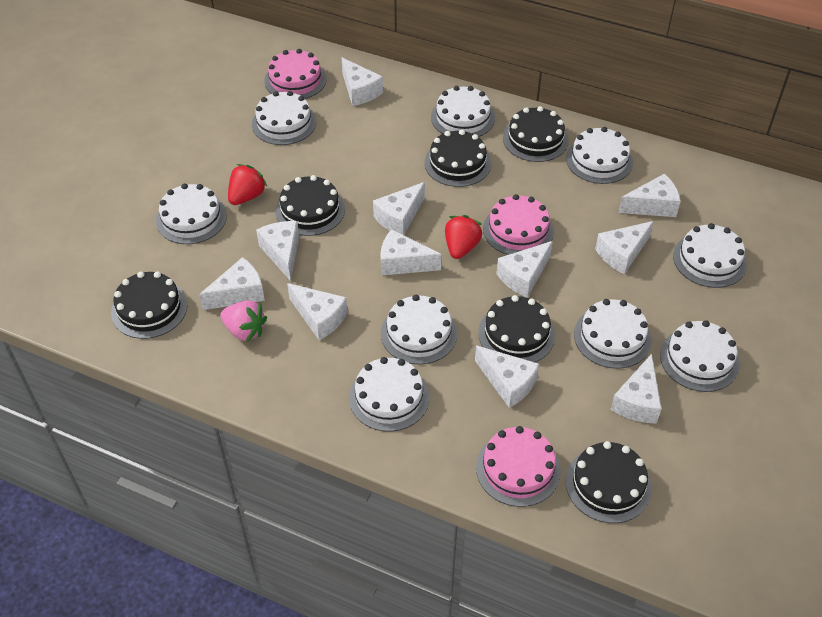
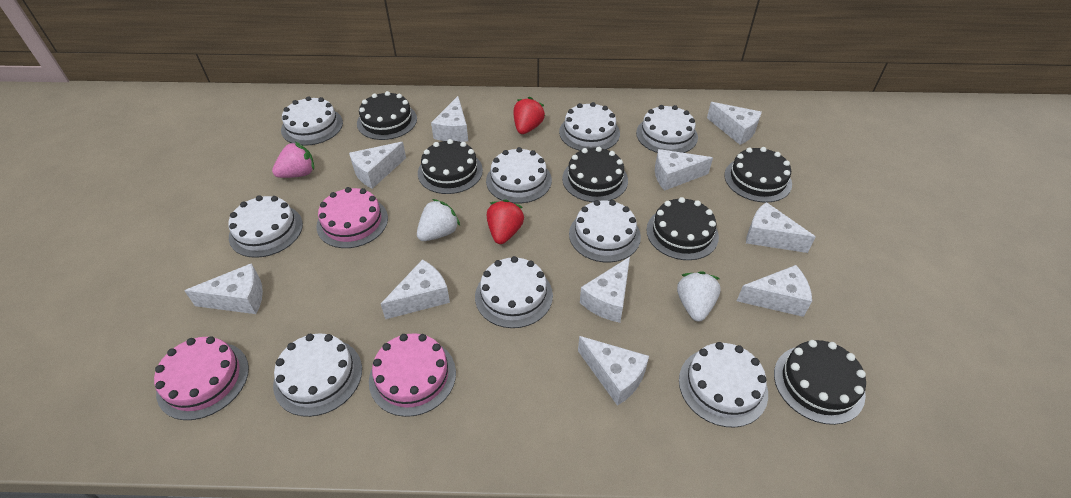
white cheese: 11 -> 10
white strawberry: 0 -> 2

